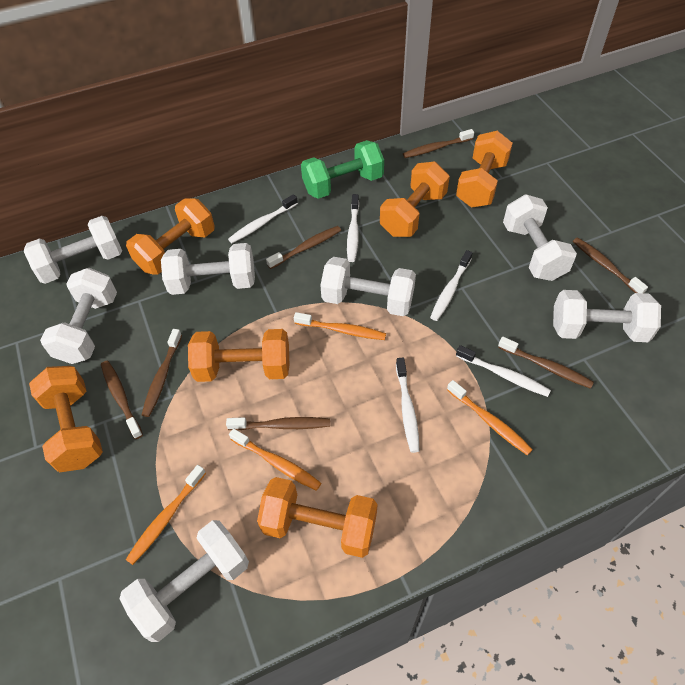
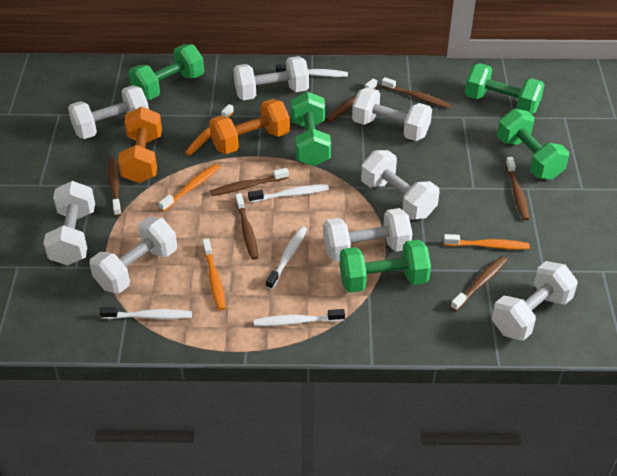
green dumbbell: 1 -> 5
orange dumbbell: 6 -> 2
white dumbbell: 7 -> 8

